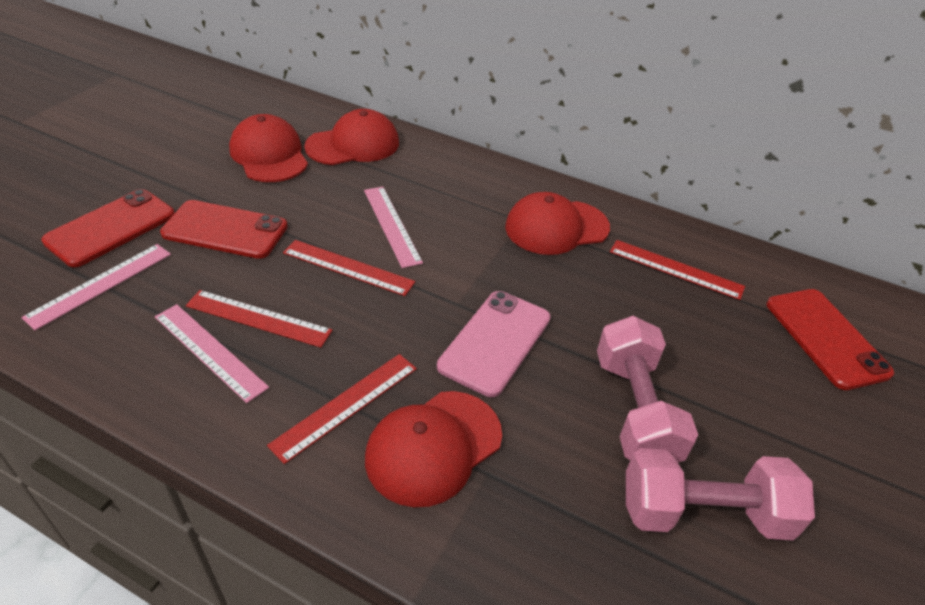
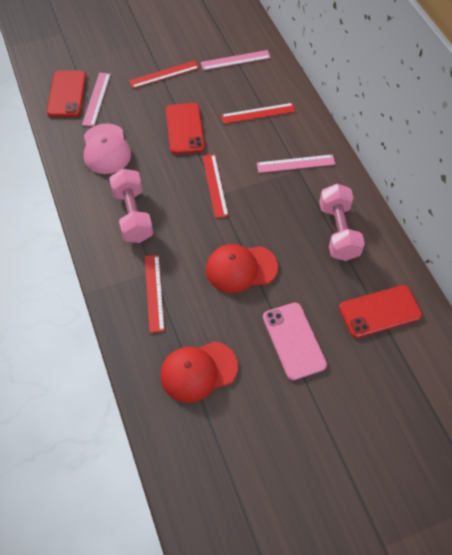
pink cap: 0 -> 1
red cap: 4 -> 2

